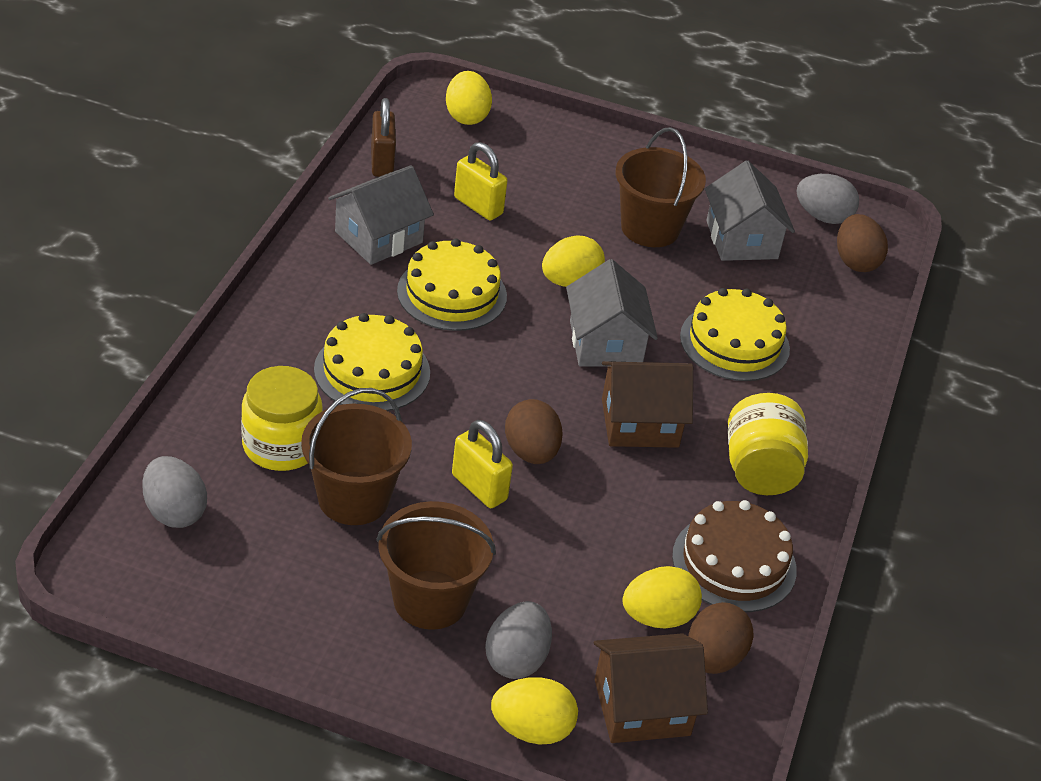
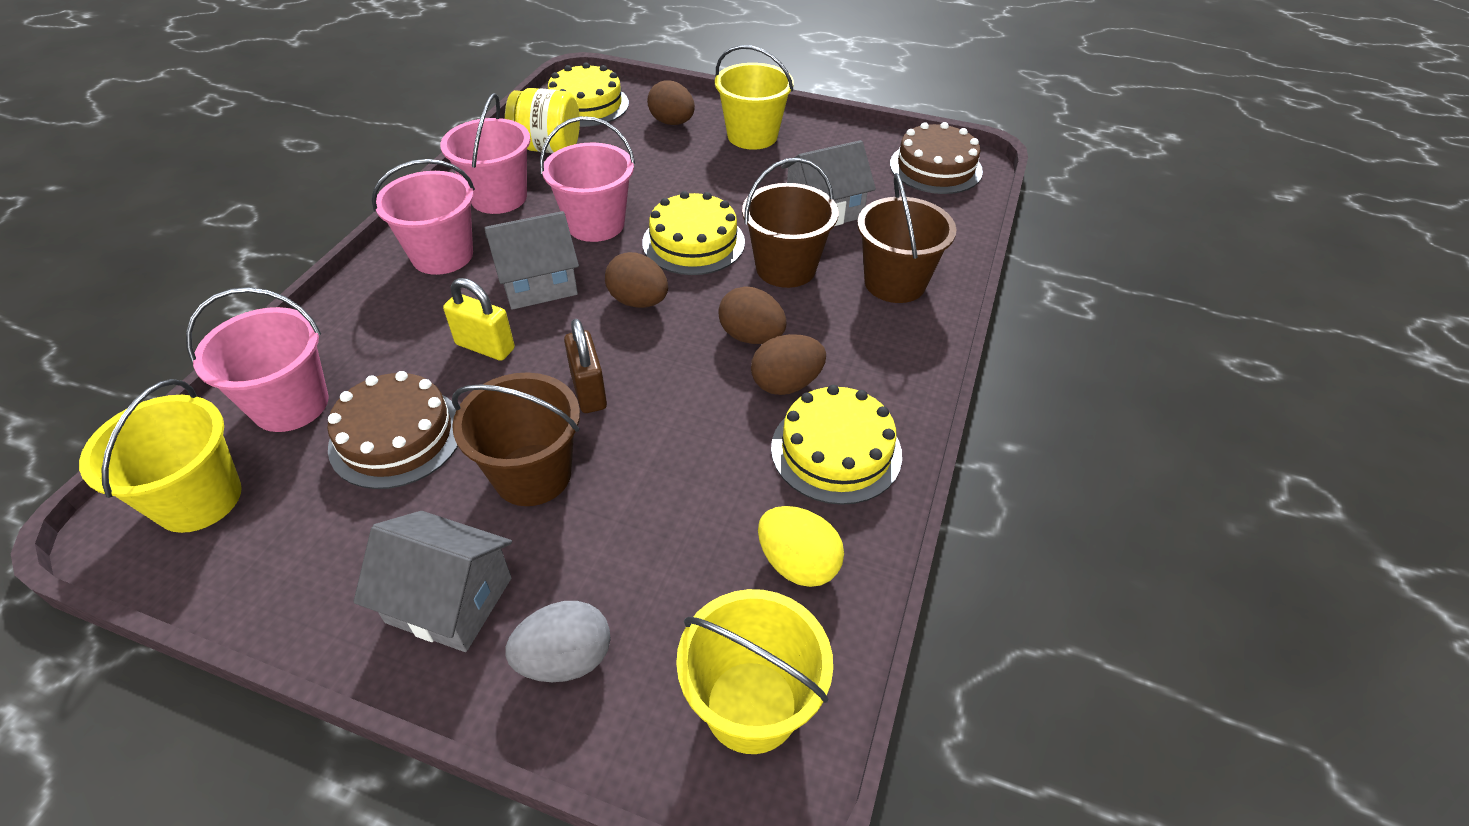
brown cake: 1 -> 2
brown egg: 3 -> 4
brown house: 2 -> 0
grey egg: 3 -> 1
pink bucket: 0 -> 4
yellow bucket: 0 -> 3
yellow egg: 4 -> 1
yellow jar: 2 -> 1
yellow padlock: 2 -> 1

